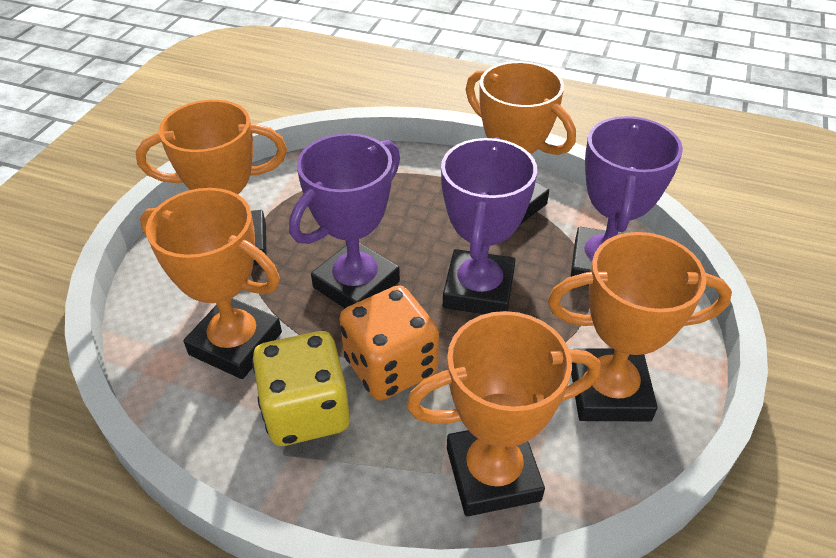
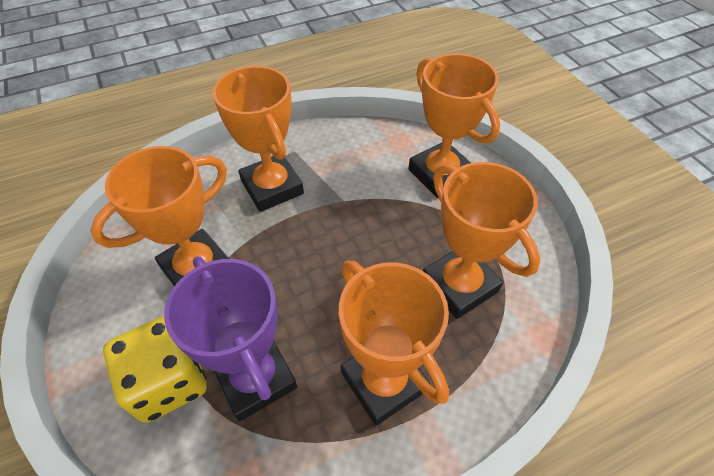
orange dice: 1 -> 0
purple trophy: 3 -> 1

